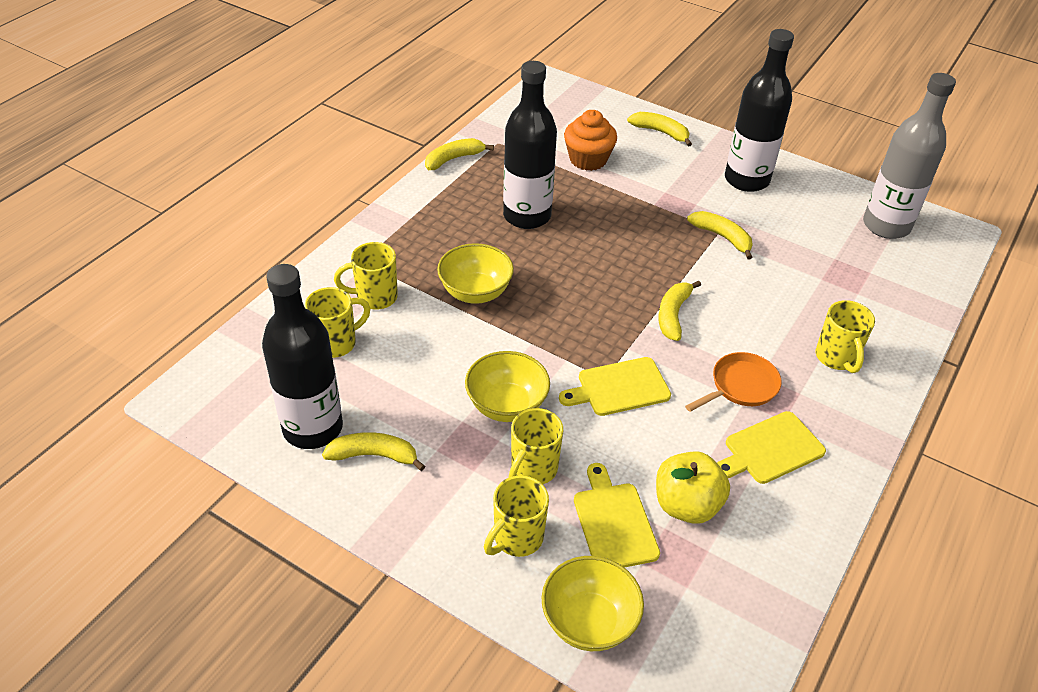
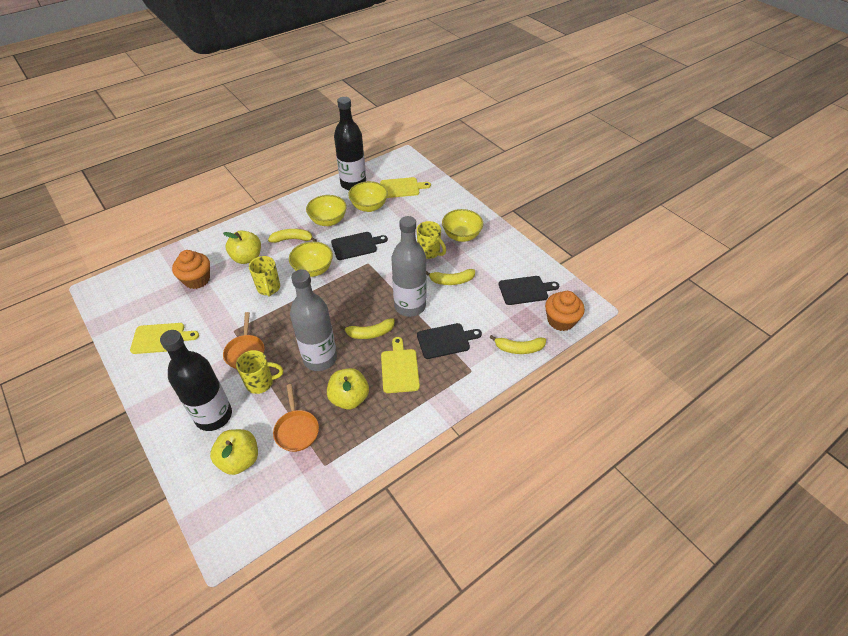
black bottle: 3 -> 2
black cutting board: 0 -> 3
grey bottle: 1 -> 2
orange cupcake: 1 -> 2
orange pan: 1 -> 2
yellow apple: 1 -> 3
yellow banana: 5 -> 4
yellow bowl: 3 -> 4
yellow mug: 5 -> 3

